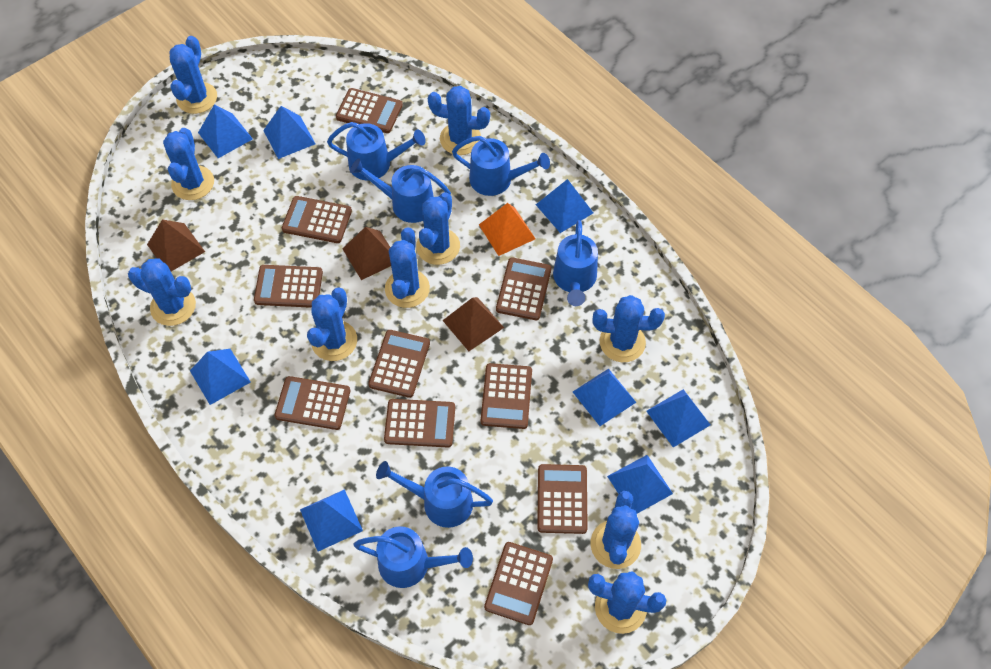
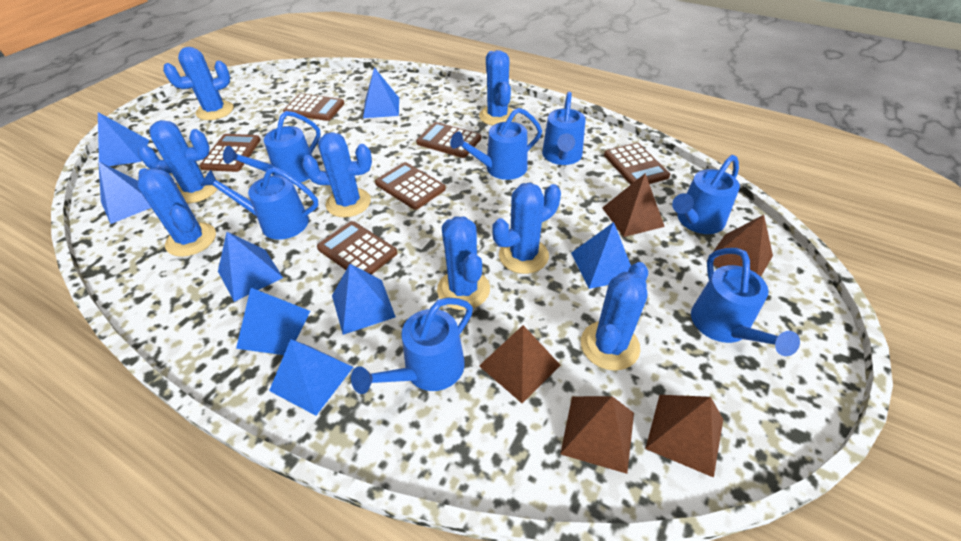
blue cactus: 10 -> 8
blue watering can: 6 -> 7
brown calculator: 10 -> 6
brown pyramid: 3 -> 5
orange pyramid: 1 -> 0

